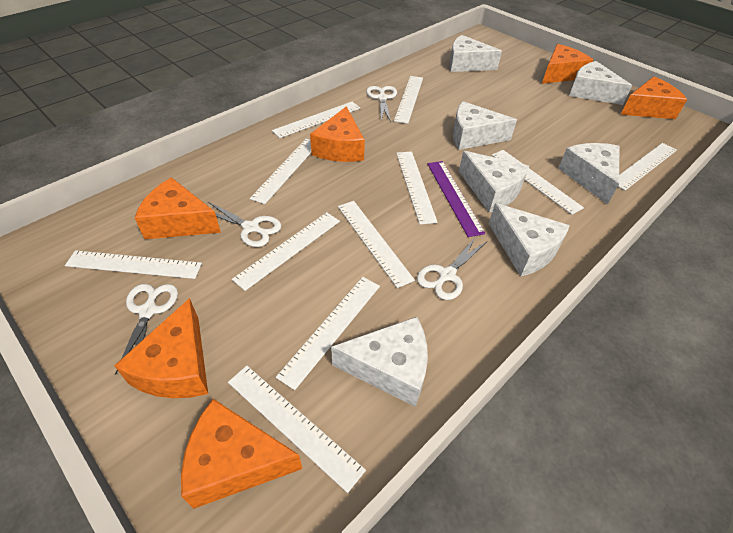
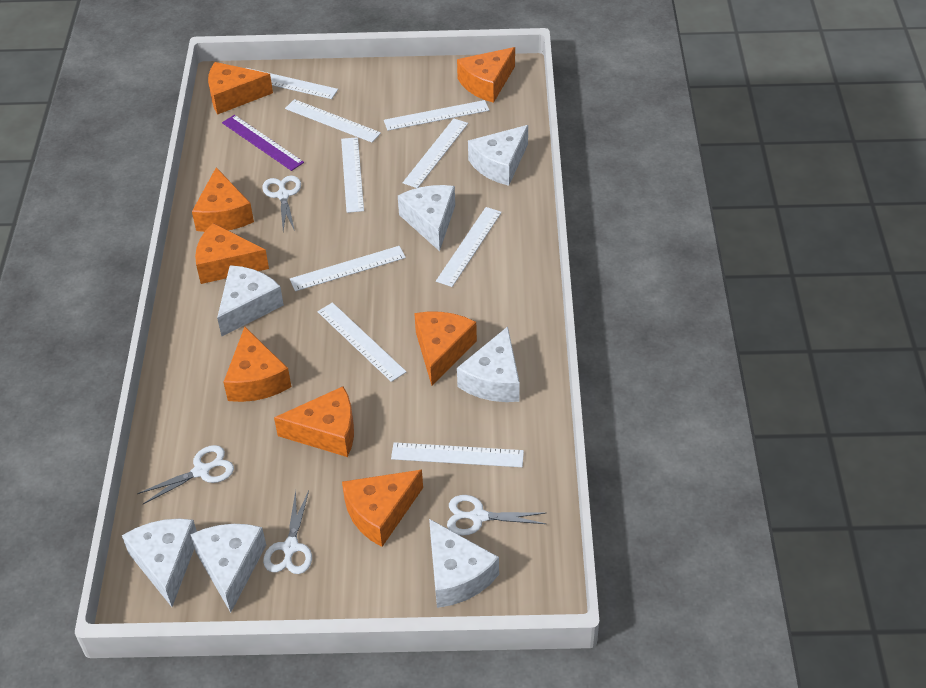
orange cheese: 6 -> 8
white ruler: 11 -> 9

